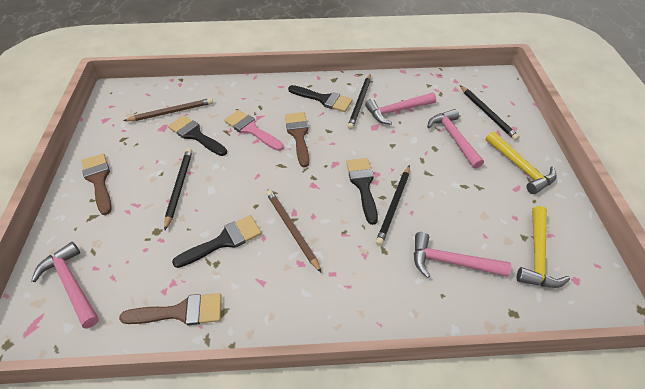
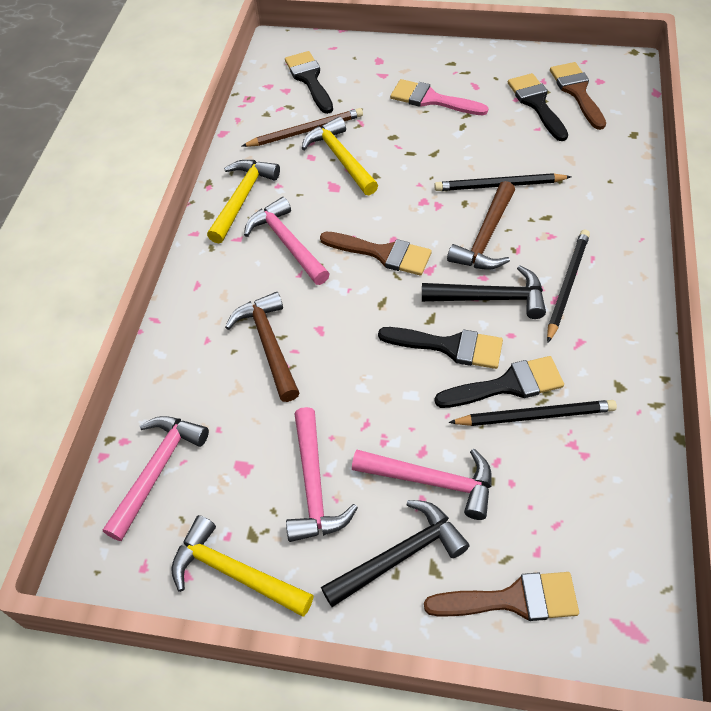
black hammer: 0 -> 2
black pencil: 4 -> 3
brown hammer: 0 -> 2
brown pencil: 2 -> 1
yellow hammer: 2 -> 3

